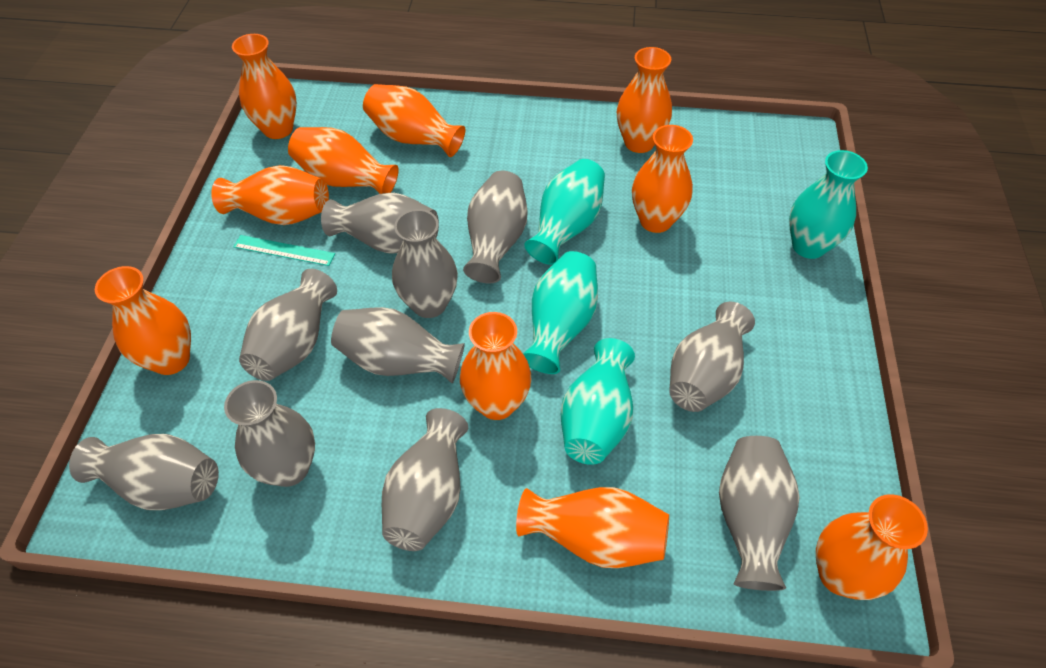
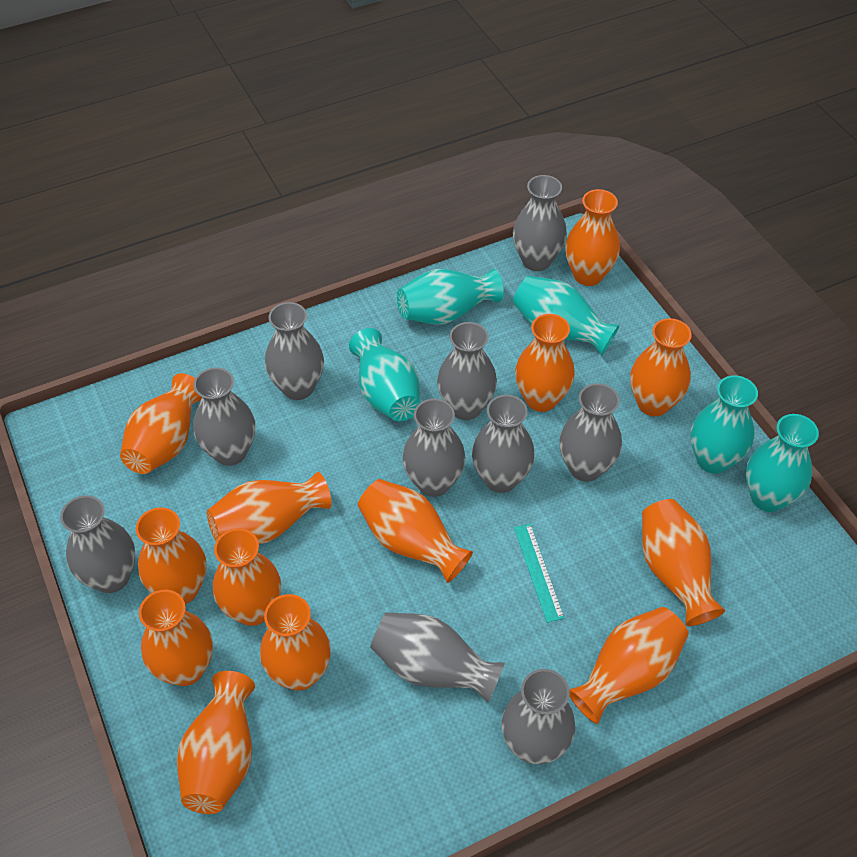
orange vase: 10 -> 13
turquoise vase: 4 -> 5

